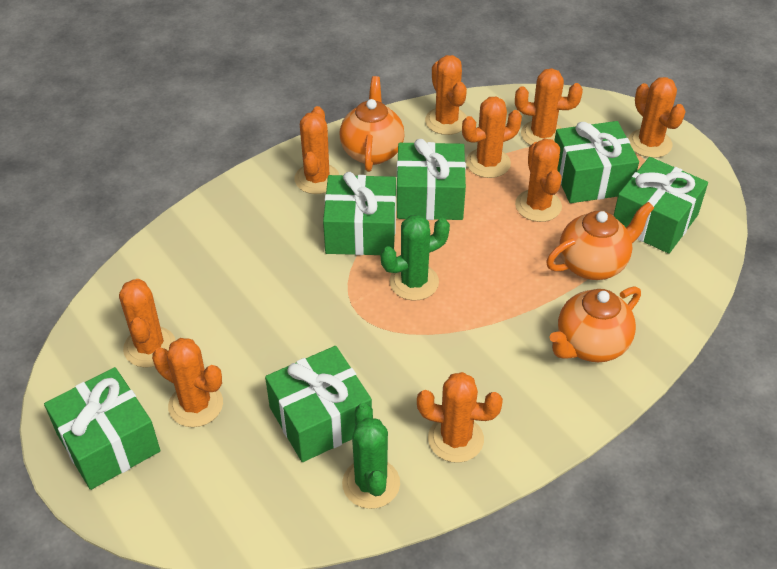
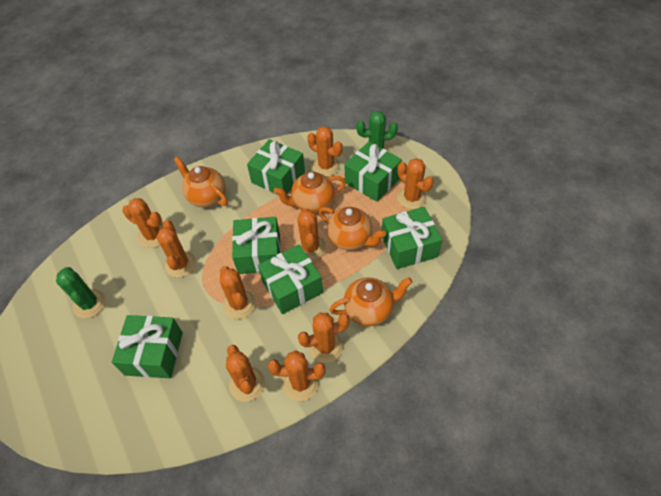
orange teapot: 3 -> 4

